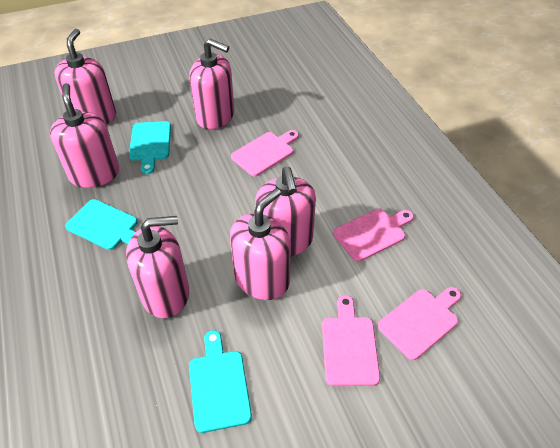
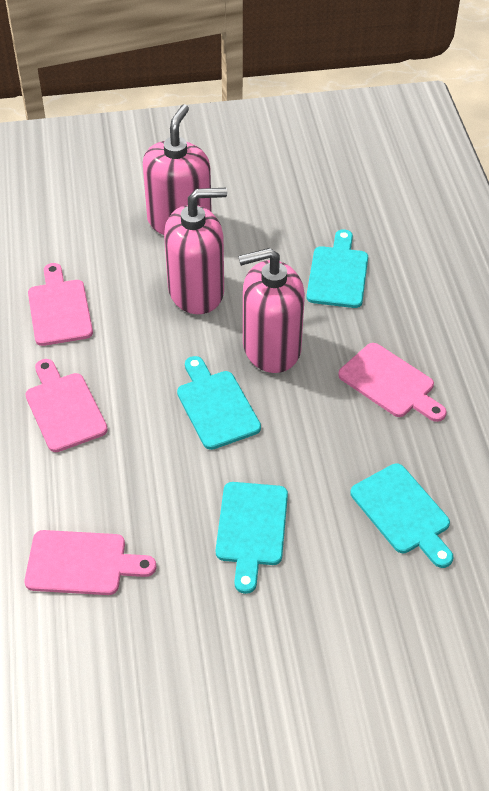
pink soap dispenser: 6 -> 3
turquoise cutting board: 3 -> 4

